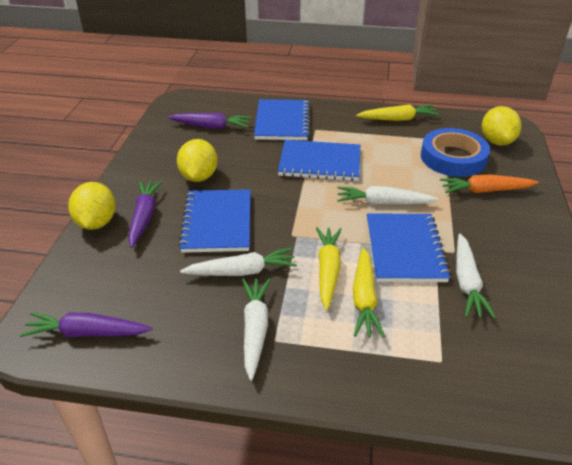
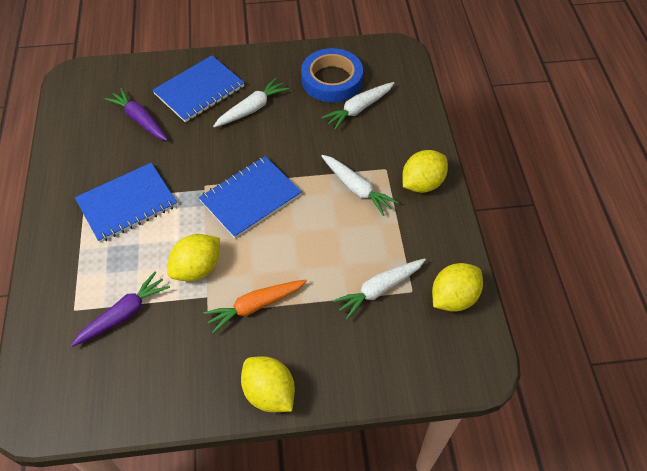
blue notebook: 4 -> 3
purple carrot: 3 -> 2
yellow carrot: 3 -> 0
yellow lemon: 3 -> 4

